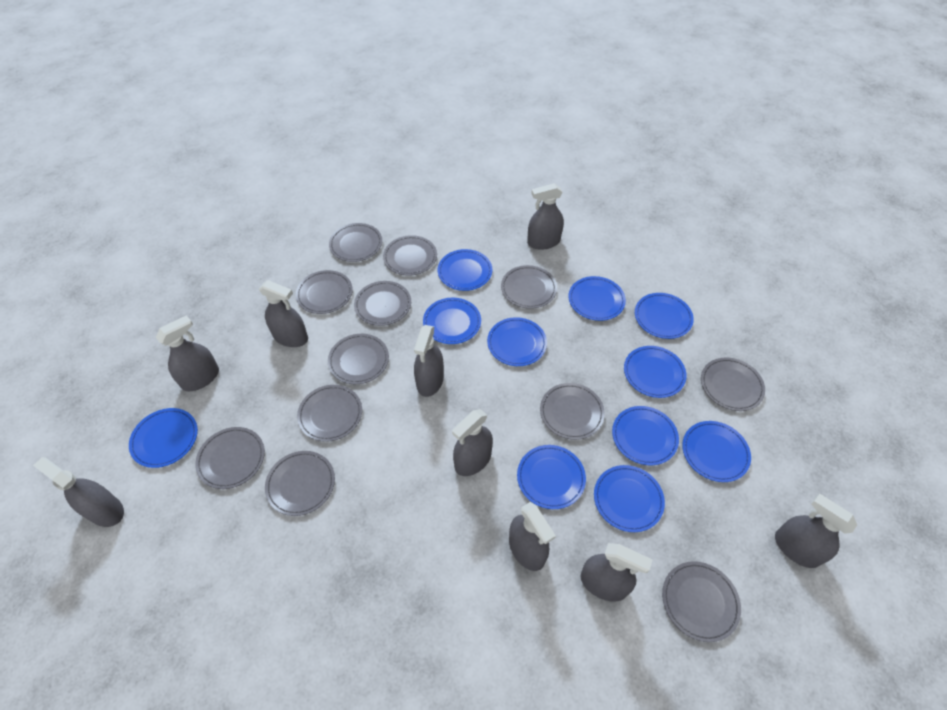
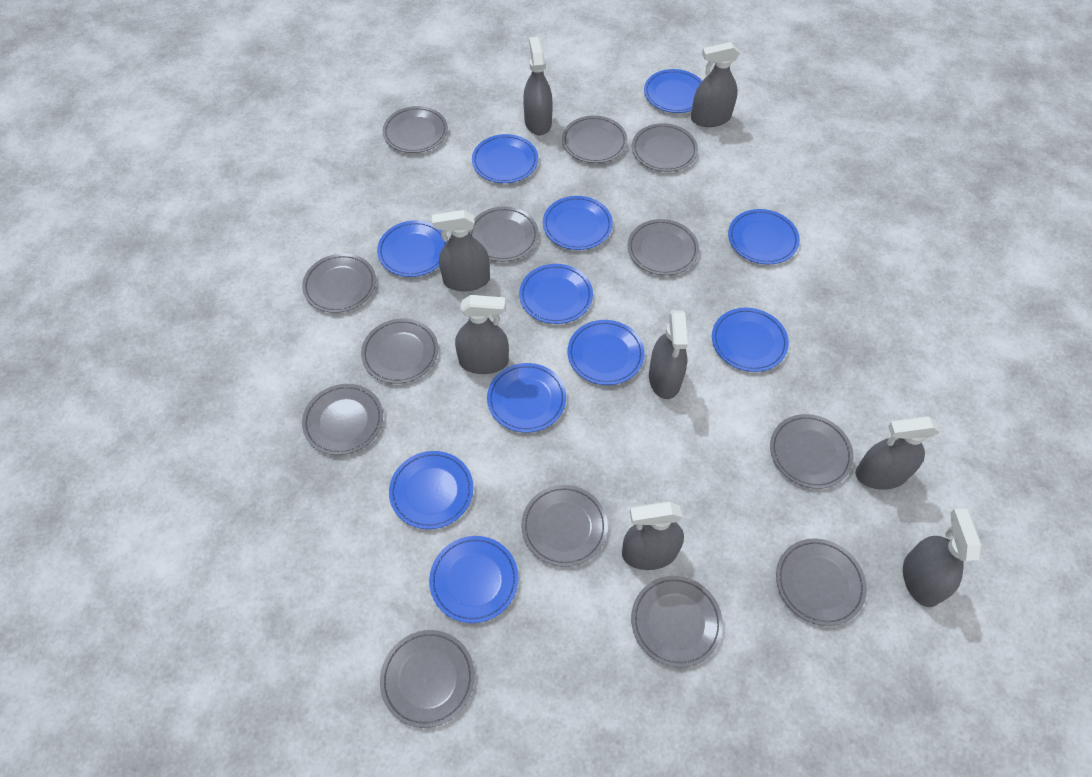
grey plate: 12 -> 13
grey spray bottle: 9 -> 8

